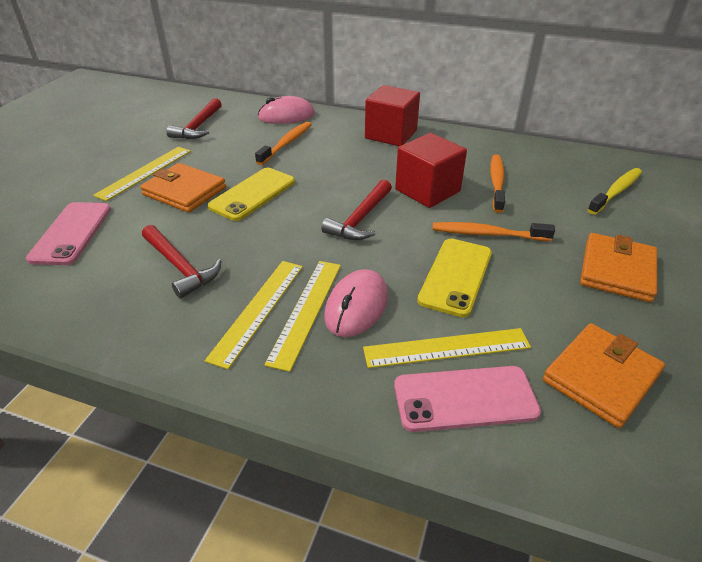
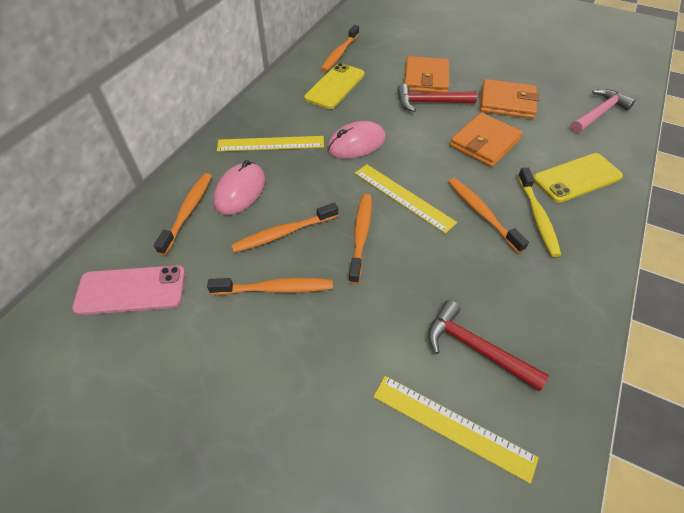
orange toothbrush: 3 -> 6
pink hammer: 0 -> 1
pink phone: 2 -> 1
red cube: 2 -> 0
red hammer: 3 -> 2
yellow ruler: 4 -> 3

